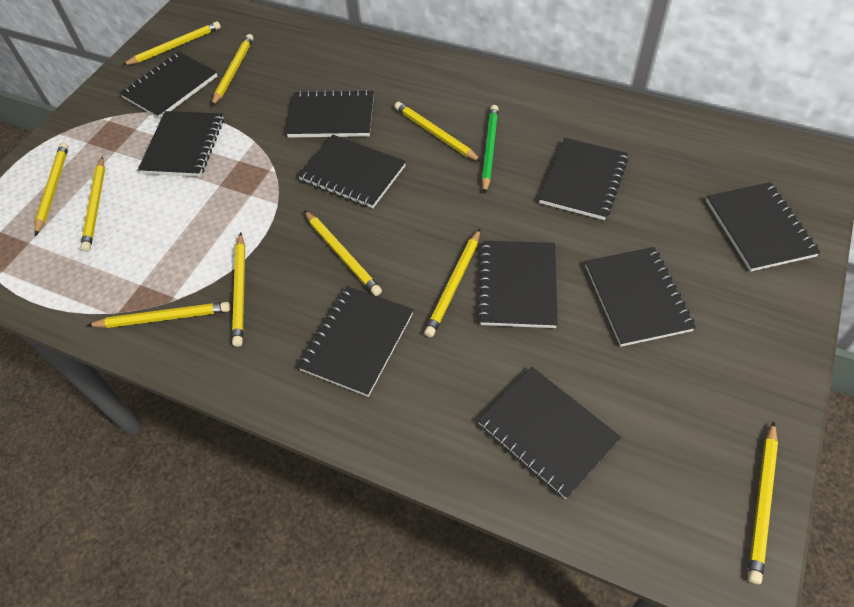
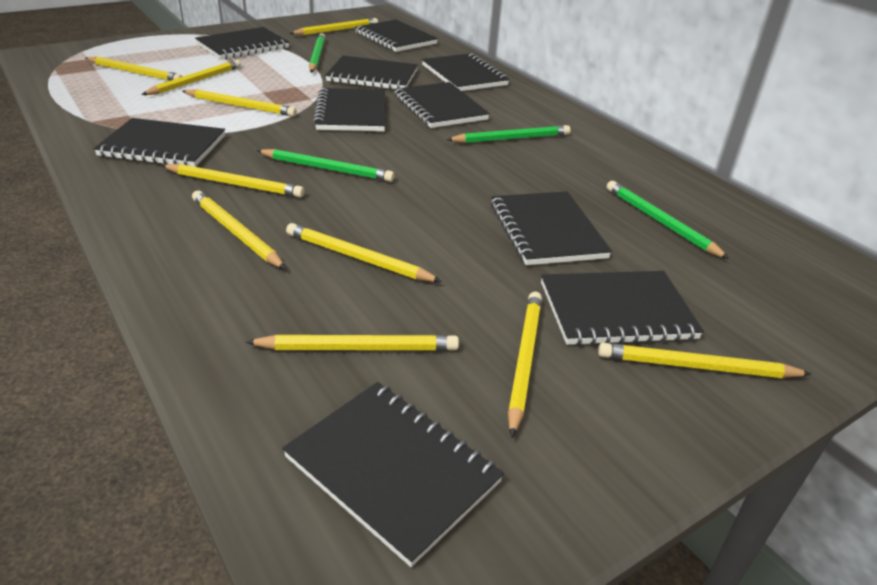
green pencil: 1 -> 4

